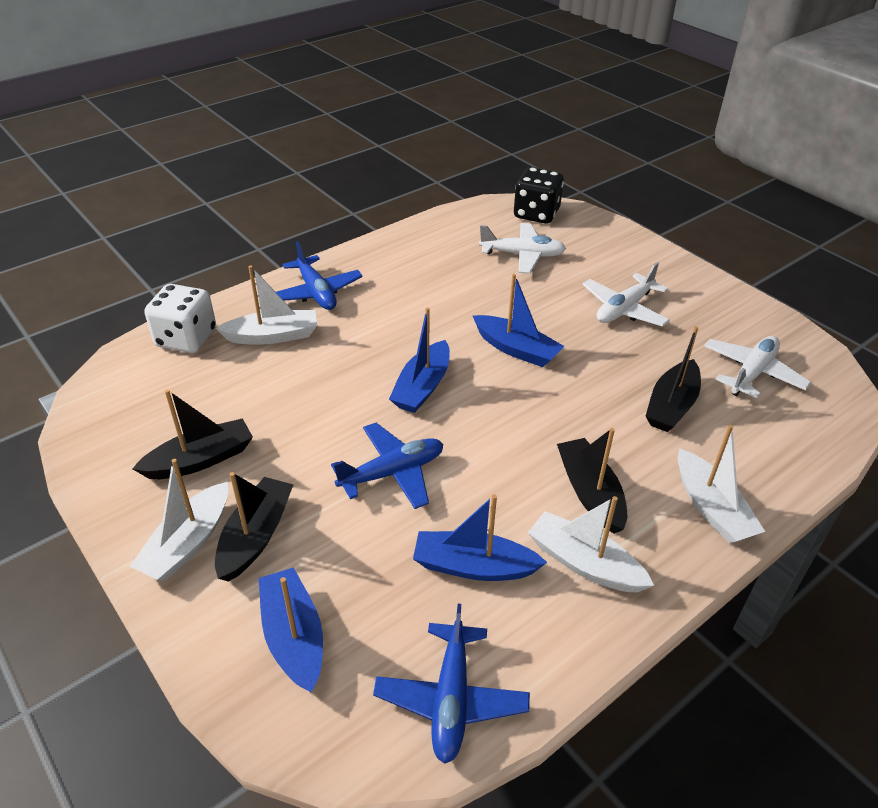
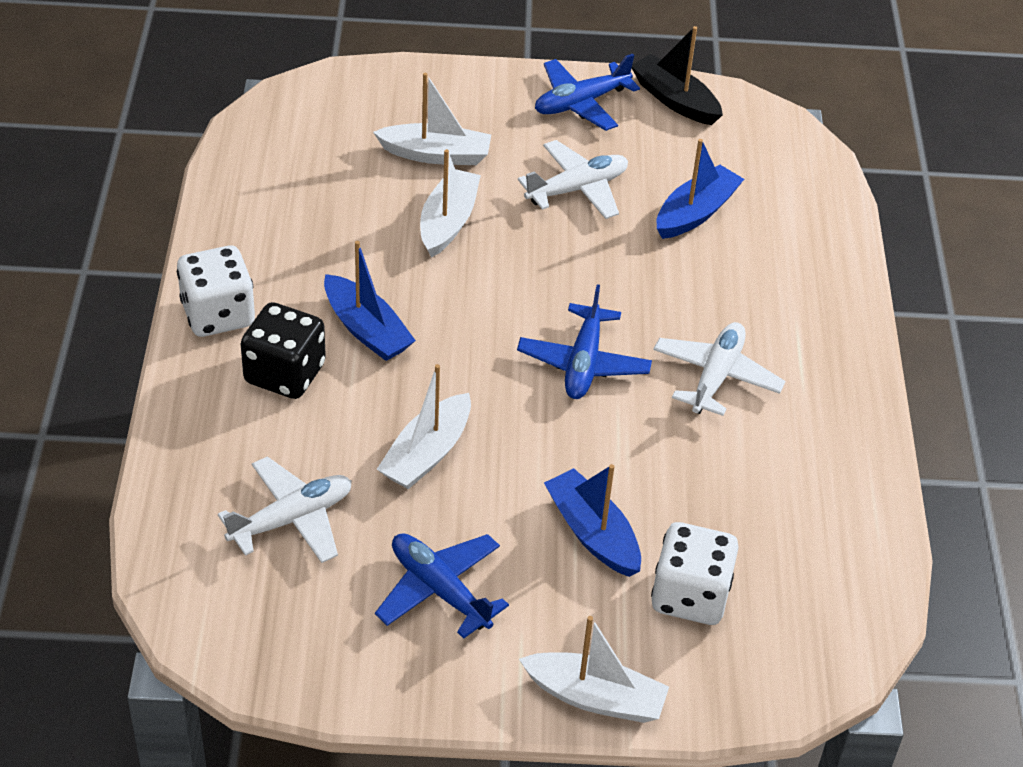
black boat: 4 -> 1
blue boat: 4 -> 3
white dice: 1 -> 2

